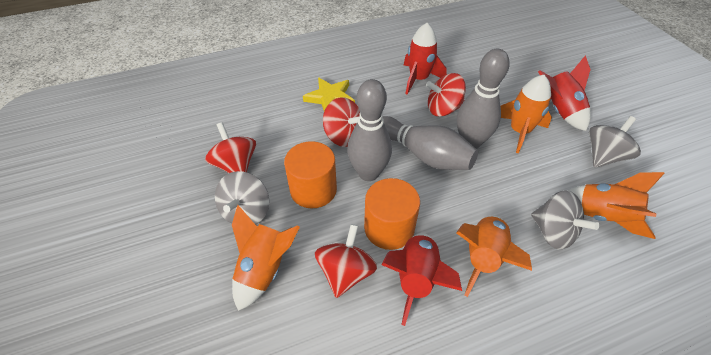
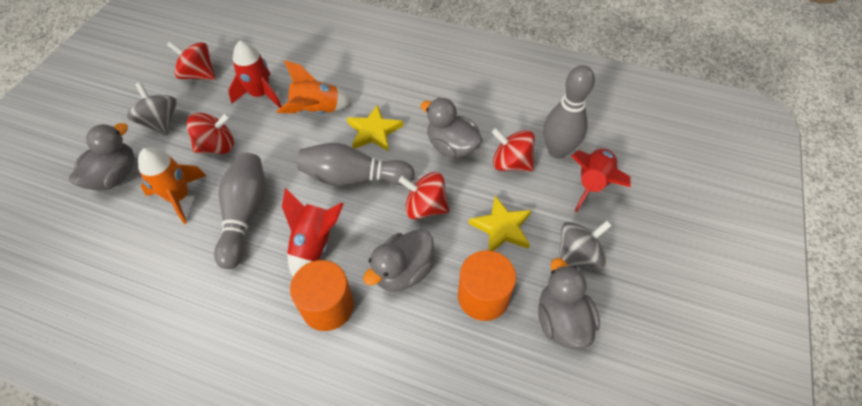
grey duck: 0 -> 4
grey spinning top: 3 -> 2
orange rocket: 4 -> 2
yellow star: 1 -> 2

